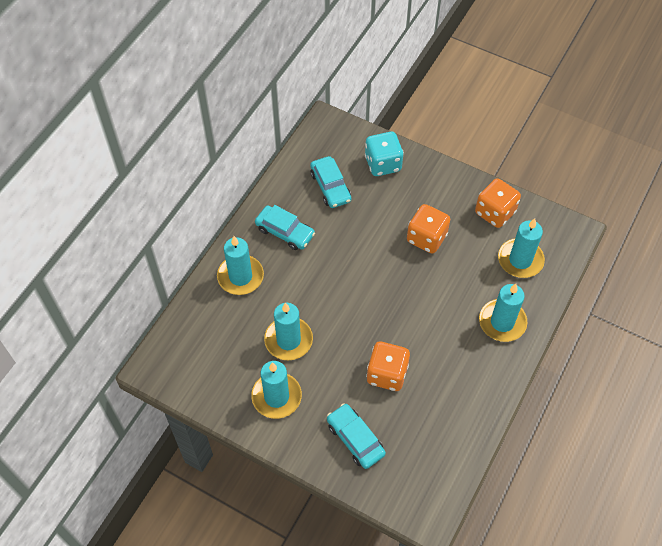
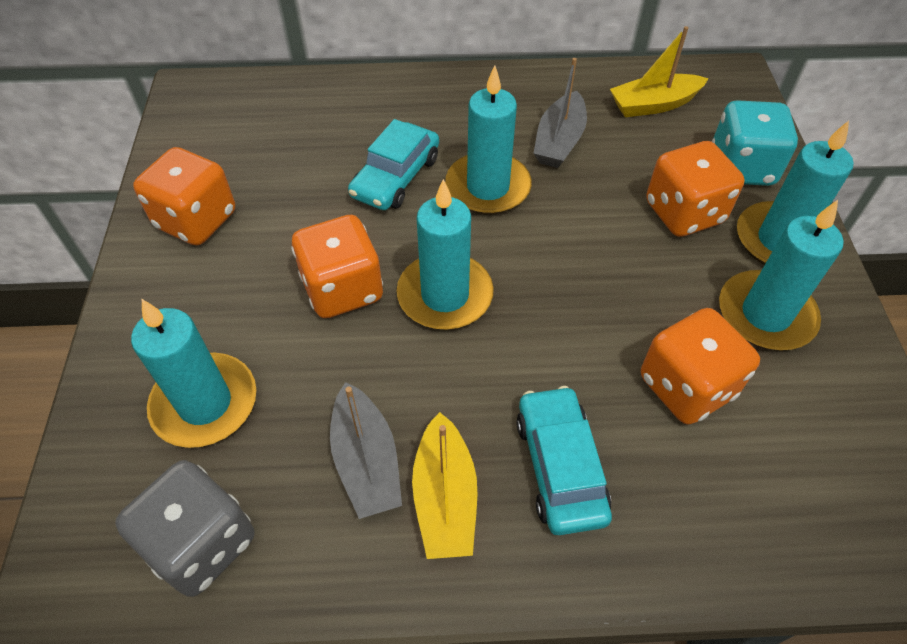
grey boat: 0 -> 2
grey dice: 0 -> 1
orange dice: 3 -> 4
turquoise car: 3 -> 2
yellow boat: 0 -> 2

